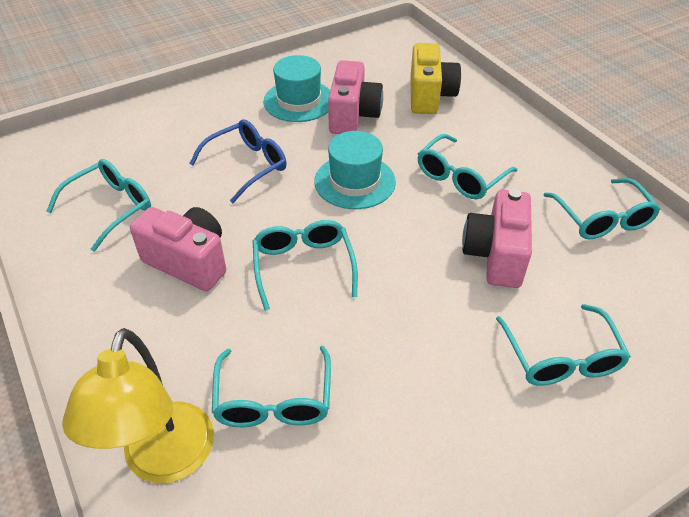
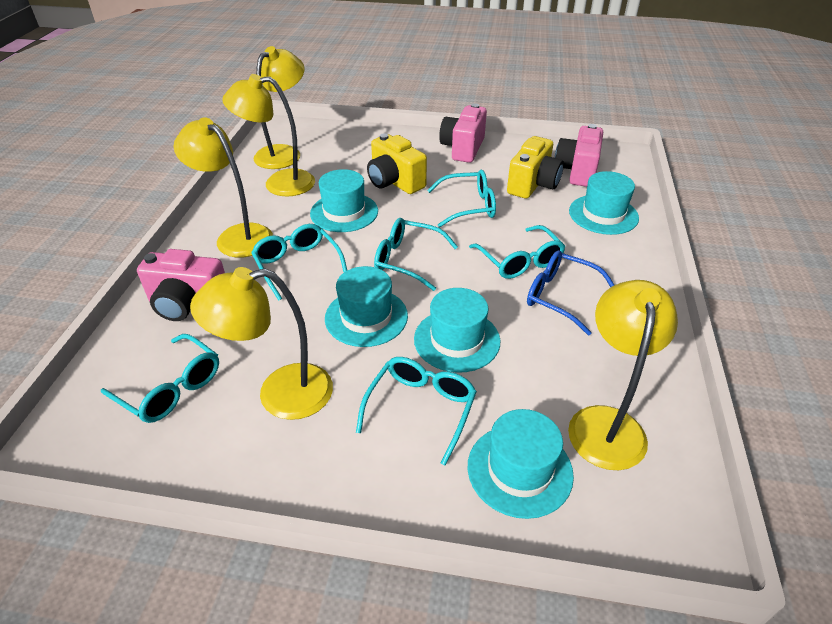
turquoise hat: 2 -> 5
yellow camera: 1 -> 2
yellow lamp: 1 -> 5

